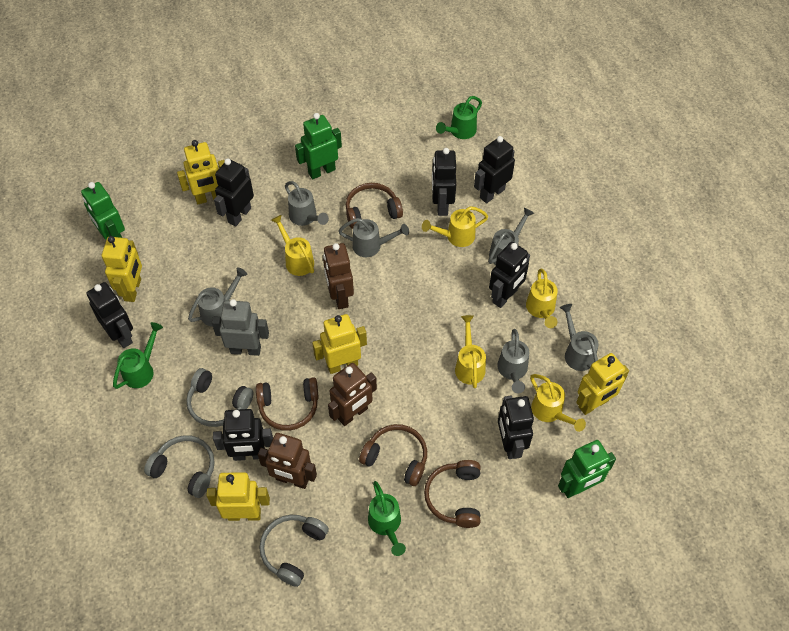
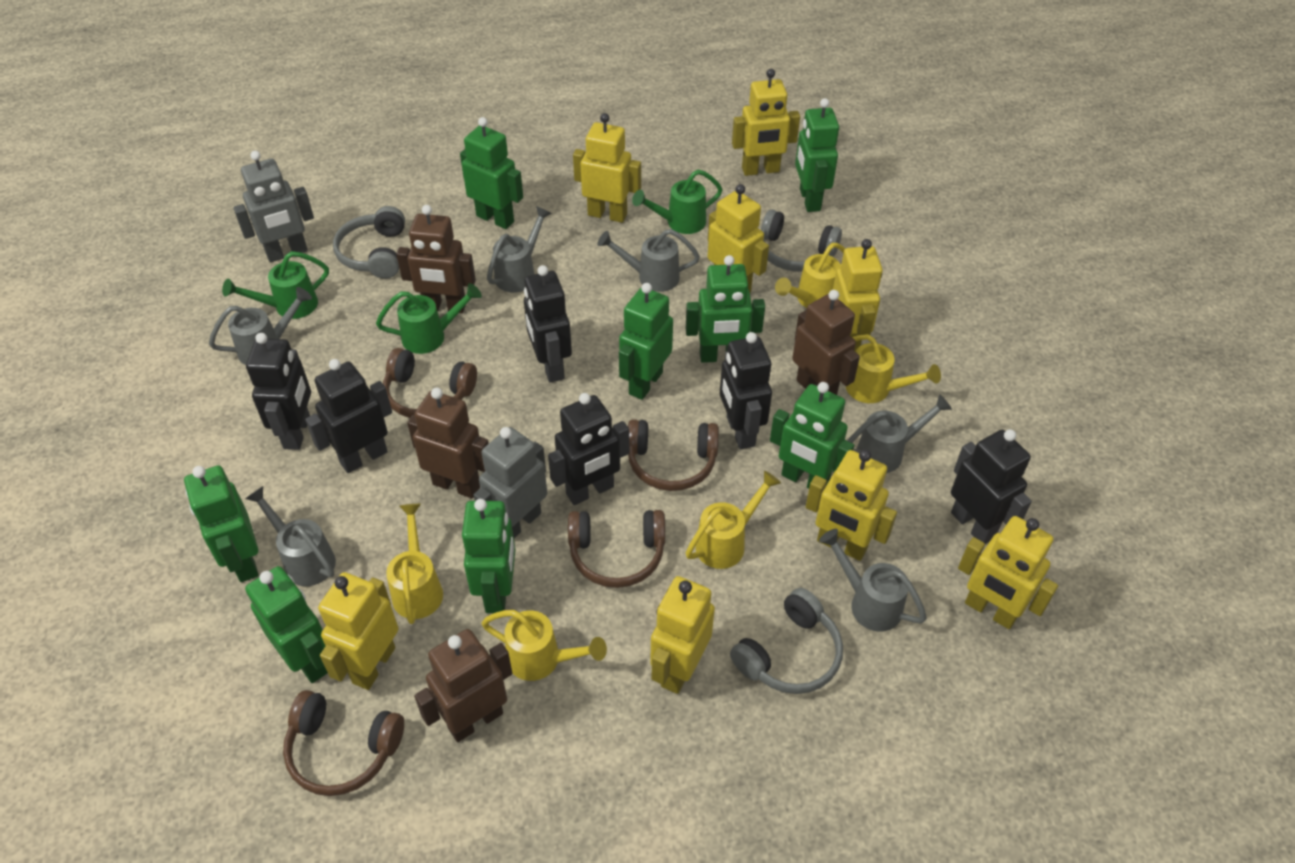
black robot: 7 -> 6
brown robot: 3 -> 4
green robot: 3 -> 8
grey robot: 1 -> 2
yellow robot: 5 -> 8

